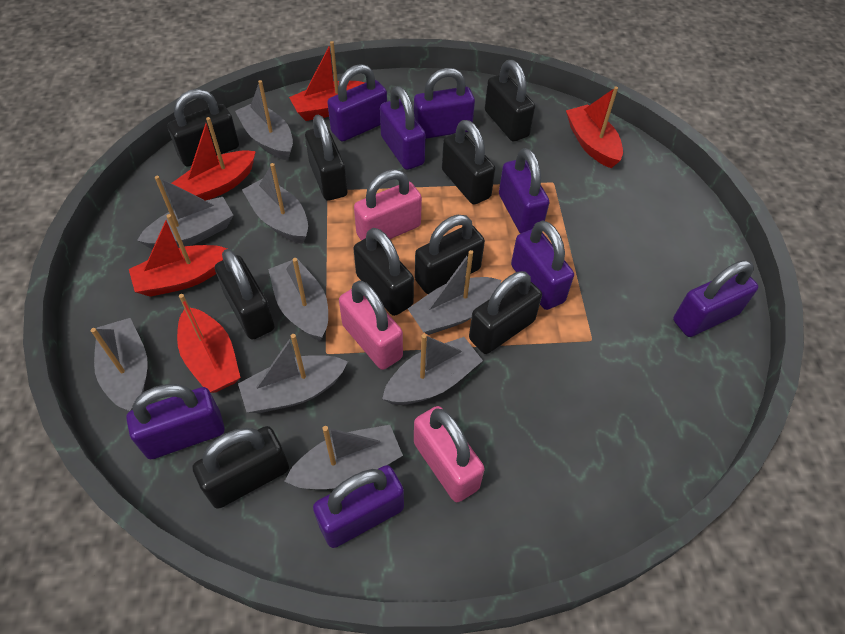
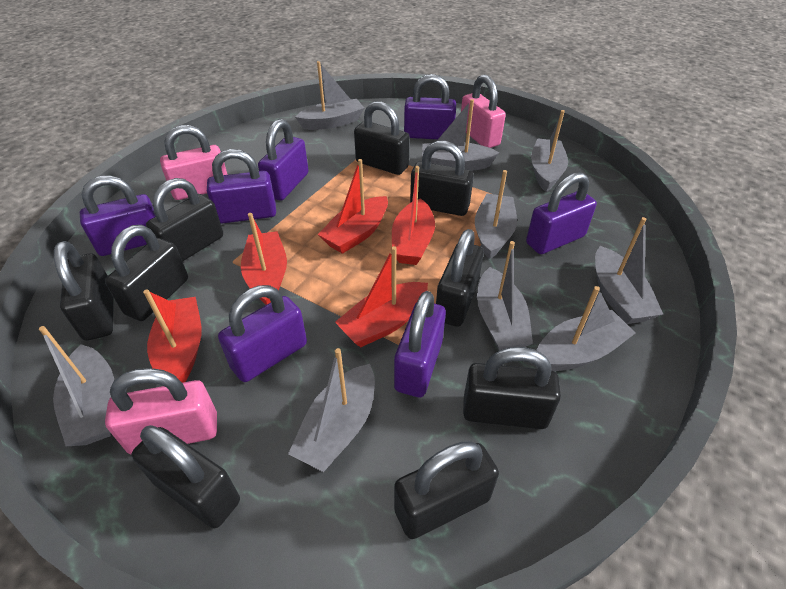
purple padlock: 8 -> 7

